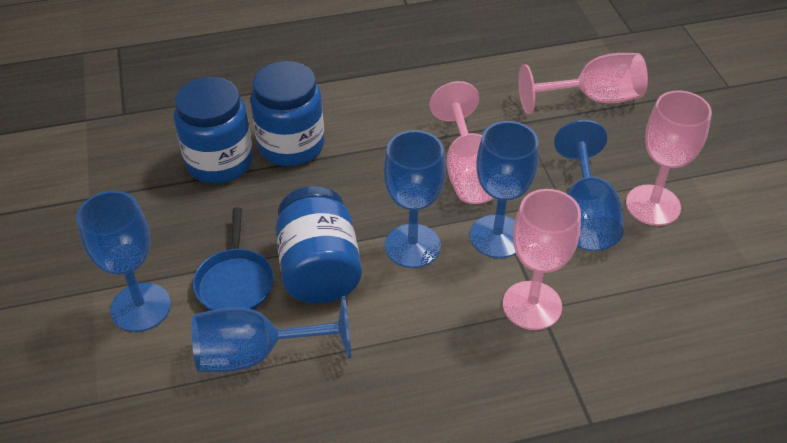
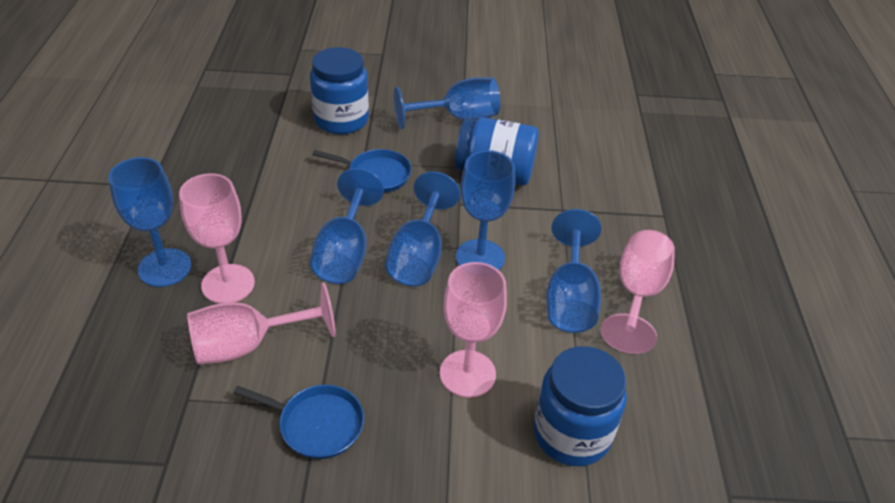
blue goblet: 5 -> 6
blue pan: 1 -> 2

